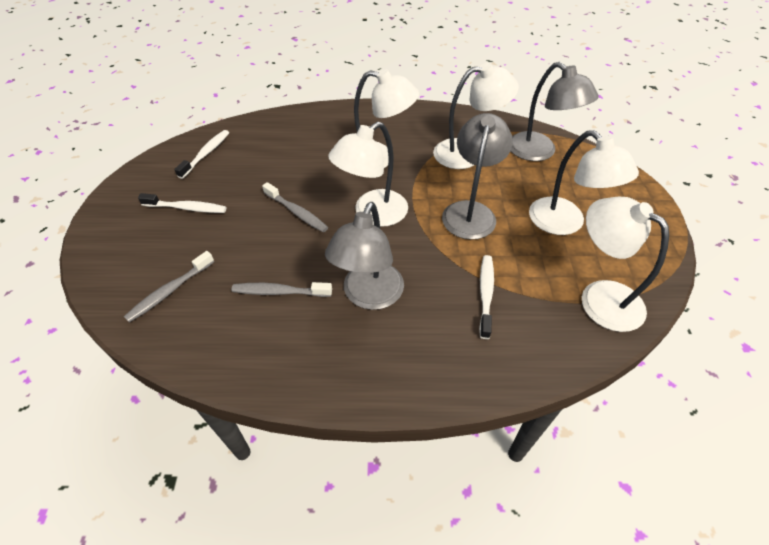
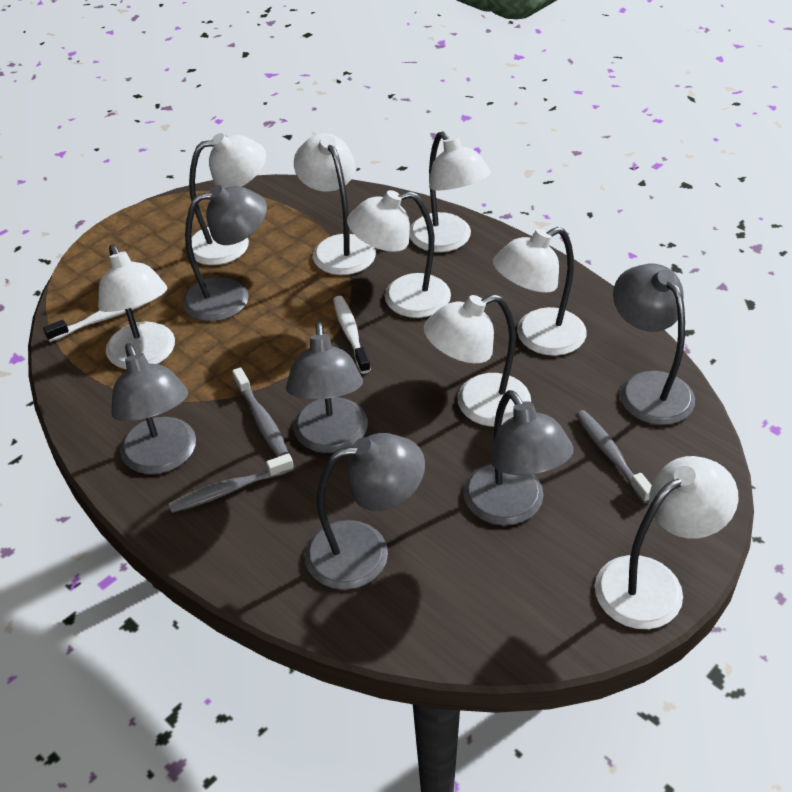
grey lamp: 3 -> 6
white lamp: 5 -> 8
white toothbrush: 3 -> 2

